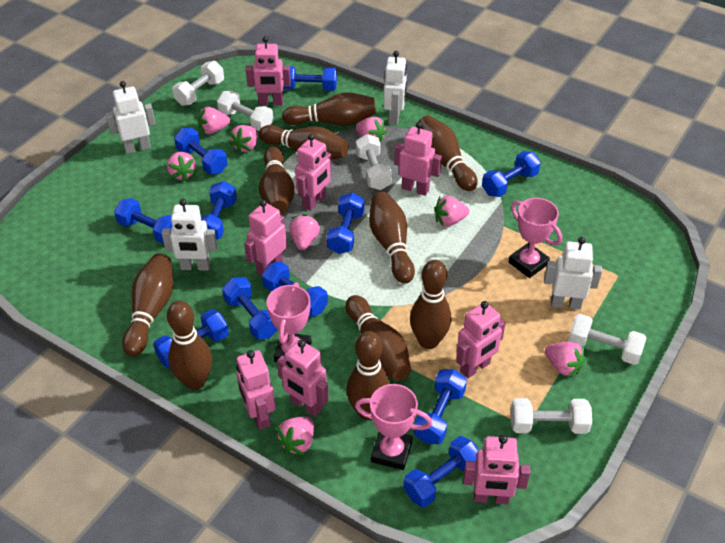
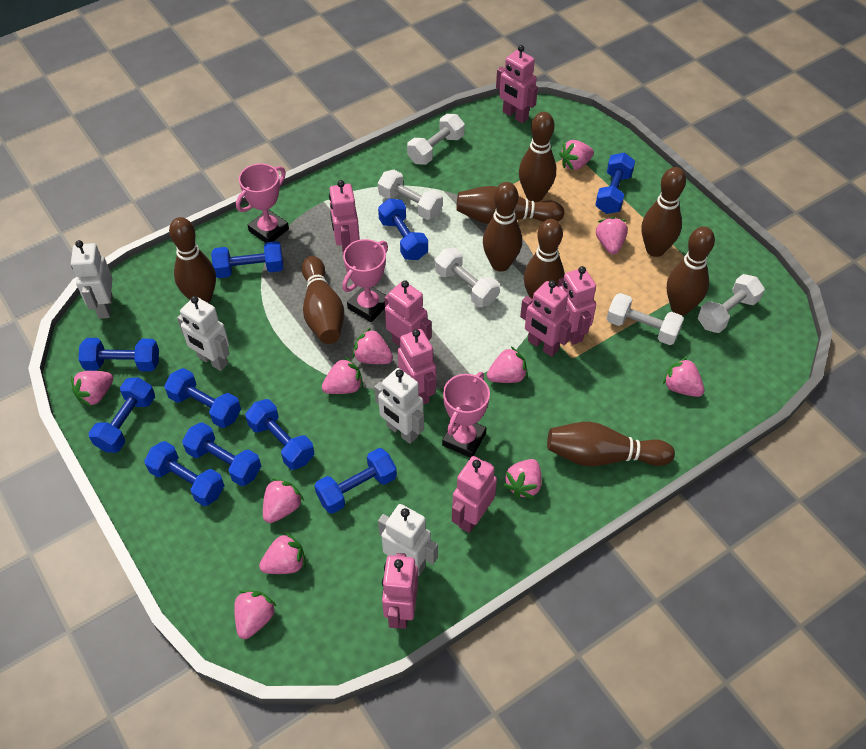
blue dumbbell: 11 -> 10
brown bowling pin: 10 -> 9
pink strawberry: 8 -> 11

